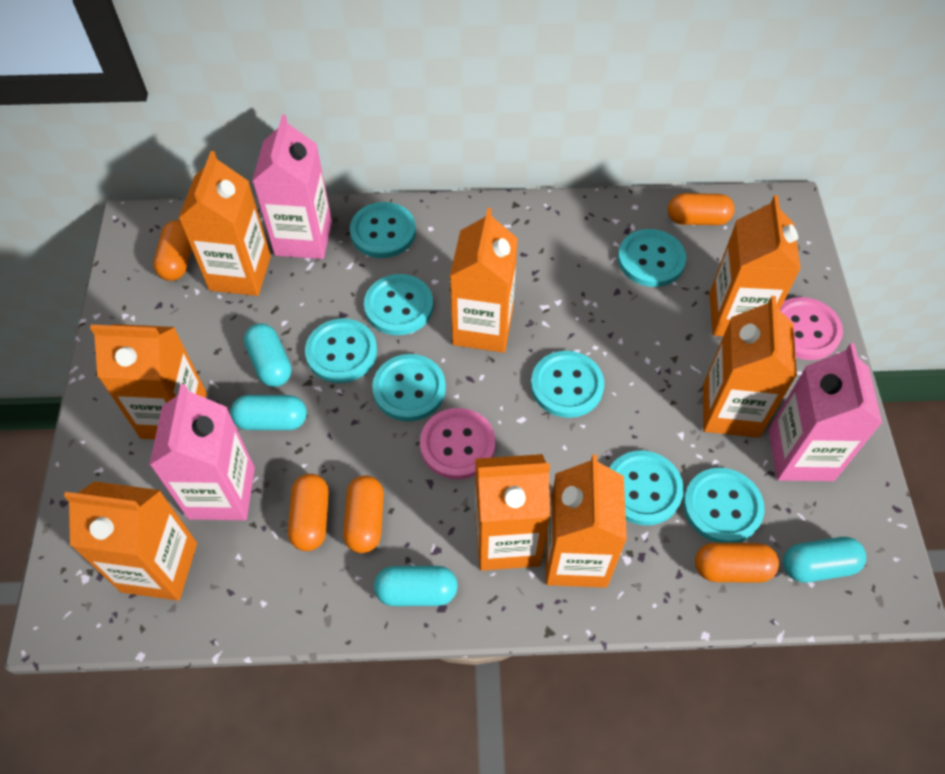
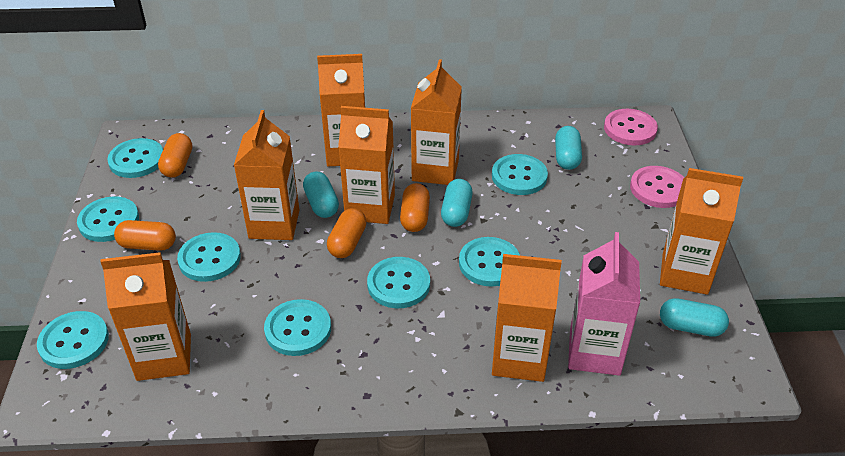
orange capsule: 5 -> 4
orange carton: 8 -> 7
pink carton: 3 -> 1

